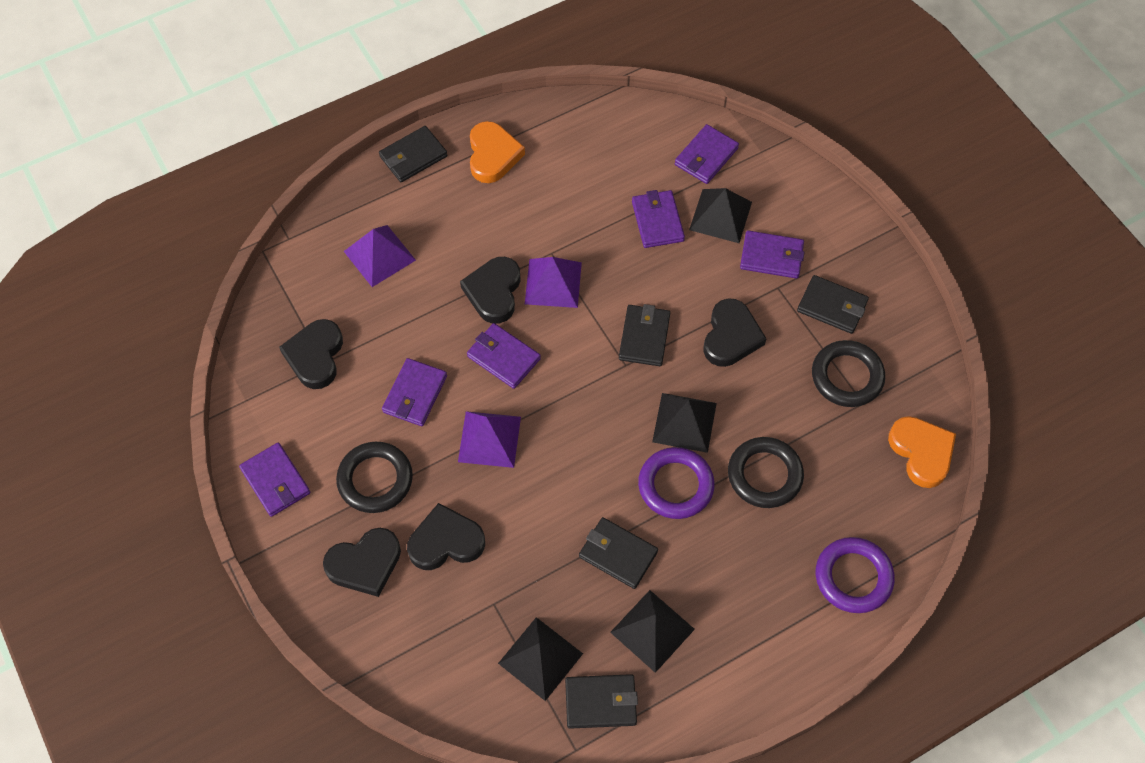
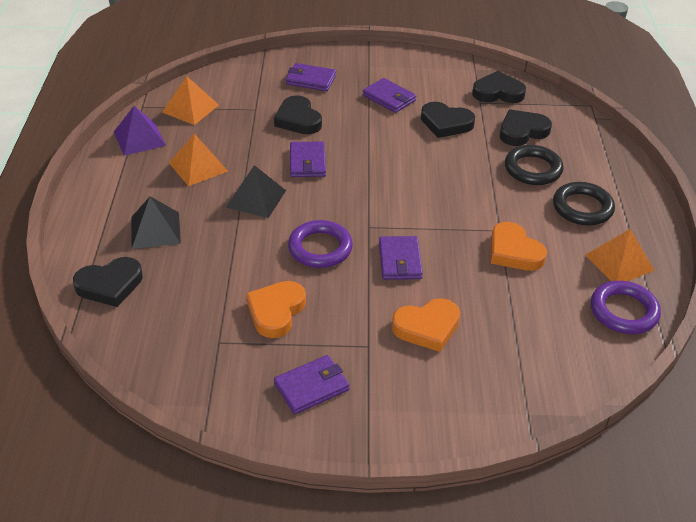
black pyramid: 4 -> 2
black ring: 3 -> 2
black wallet: 5 -> 0
orange heart: 2 -> 3
orange pyramid: 0 -> 3
purple pyramid: 3 -> 1
purple wallet: 6 -> 5

